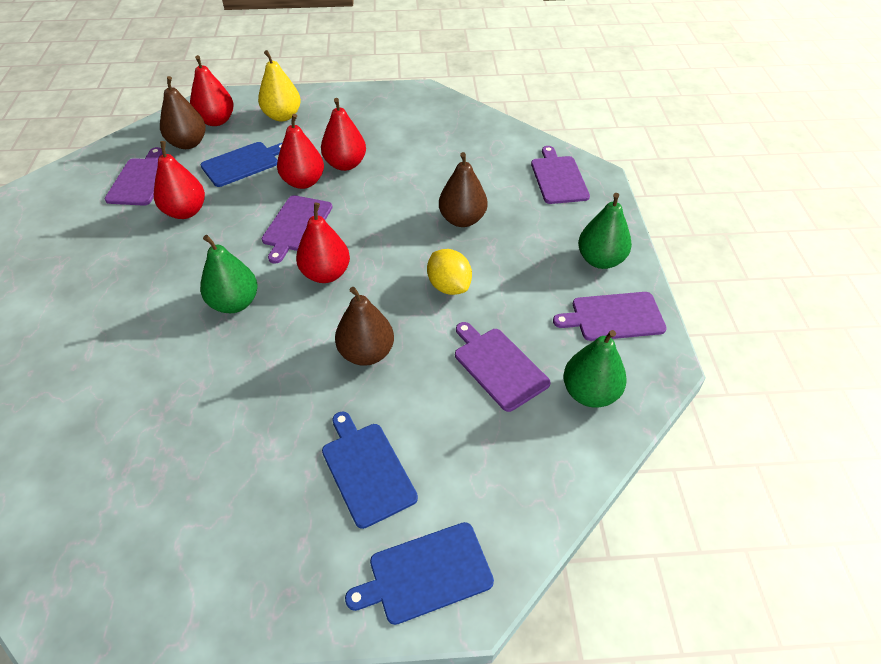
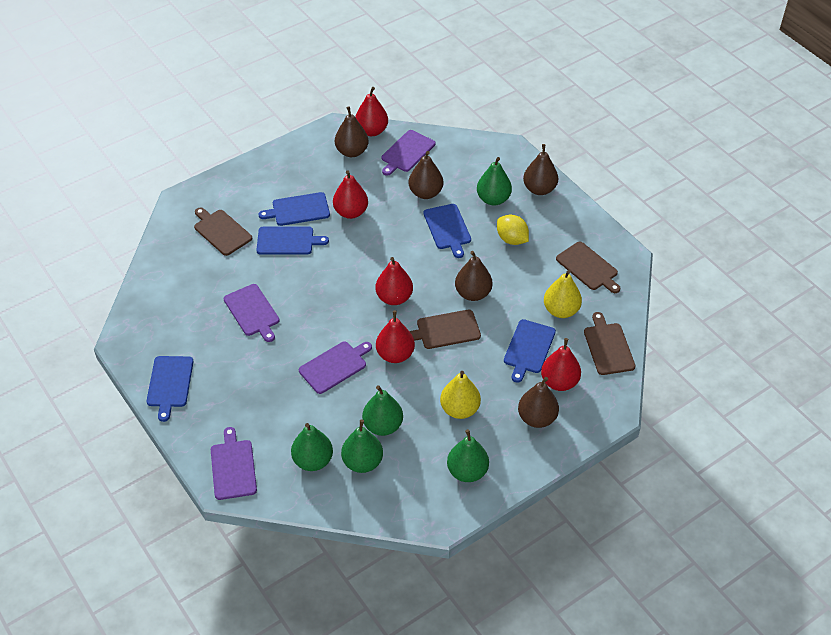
blue cutting board: 3 -> 5
brown cutting board: 0 -> 4
brown pear: 3 -> 5
green pear: 3 -> 5
purple cutting board: 5 -> 4
yellow pear: 1 -> 2

